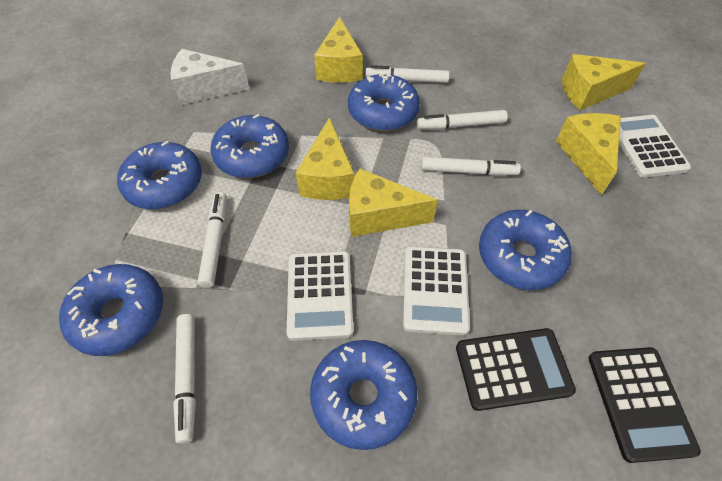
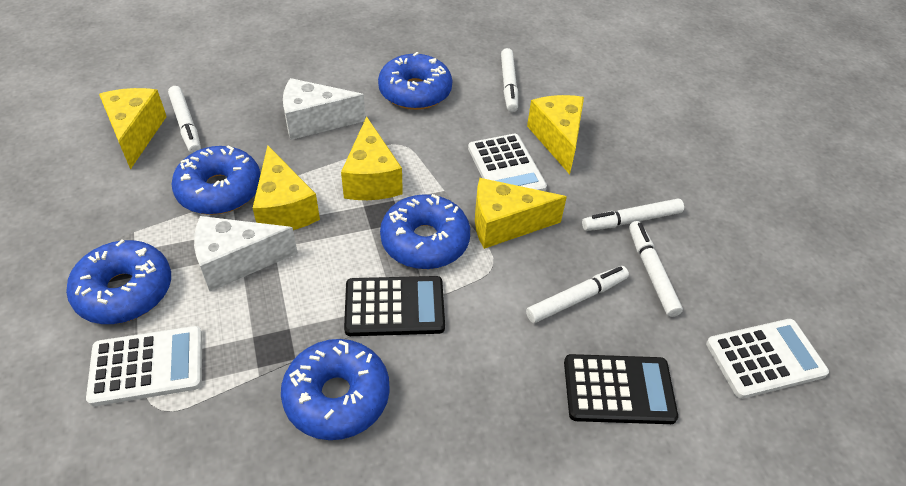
blue donut: 6 -> 5
white cheese: 1 -> 2

